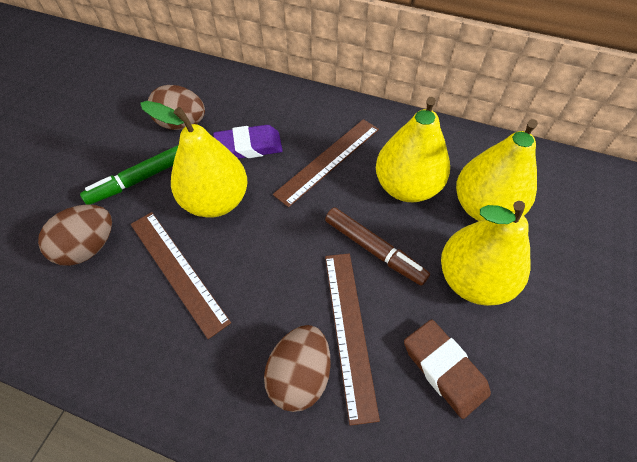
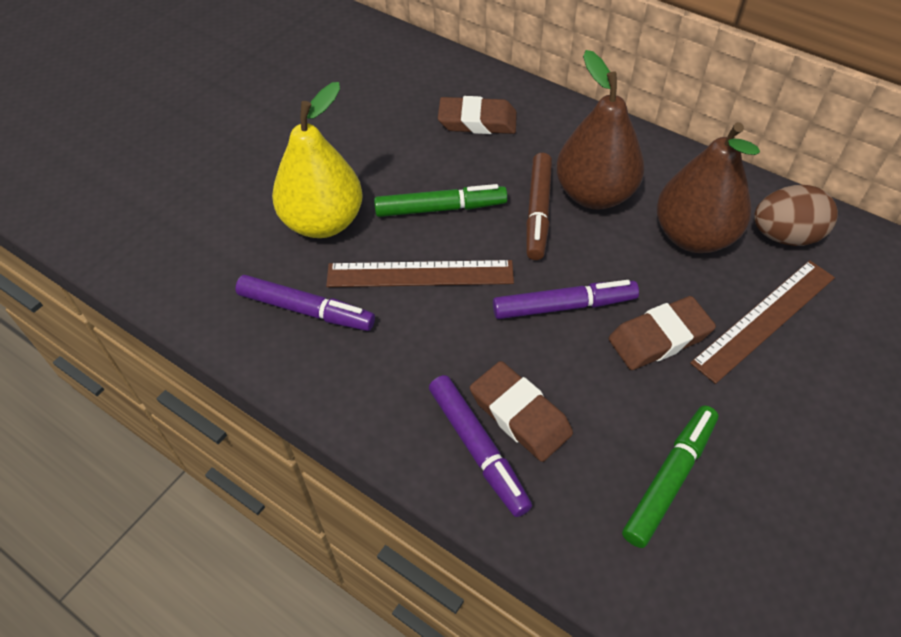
brown egg: 3 -> 1
brown eraser: 1 -> 3
brown pear: 0 -> 2
brown ruler: 3 -> 2
green marker: 1 -> 2
purple eraser: 1 -> 0
purple marker: 0 -> 3
yellow pear: 4 -> 1

